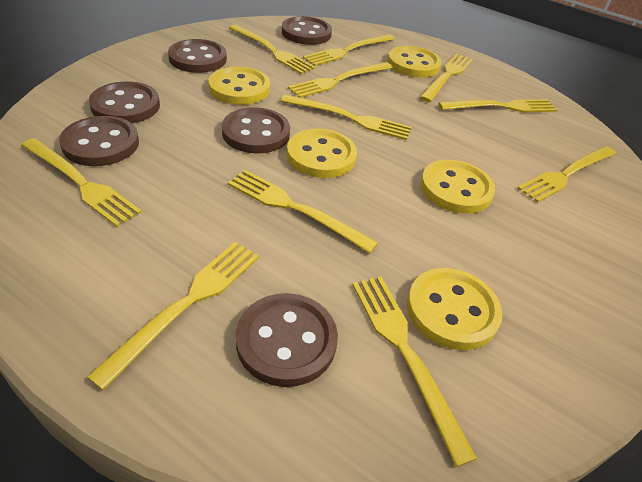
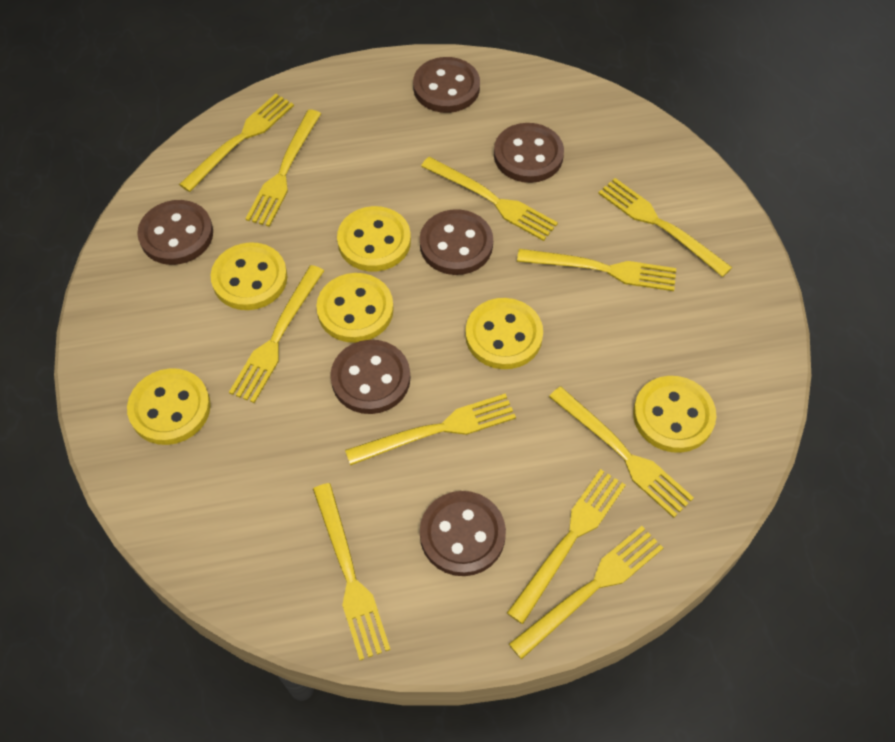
yellow button: 5 -> 6

